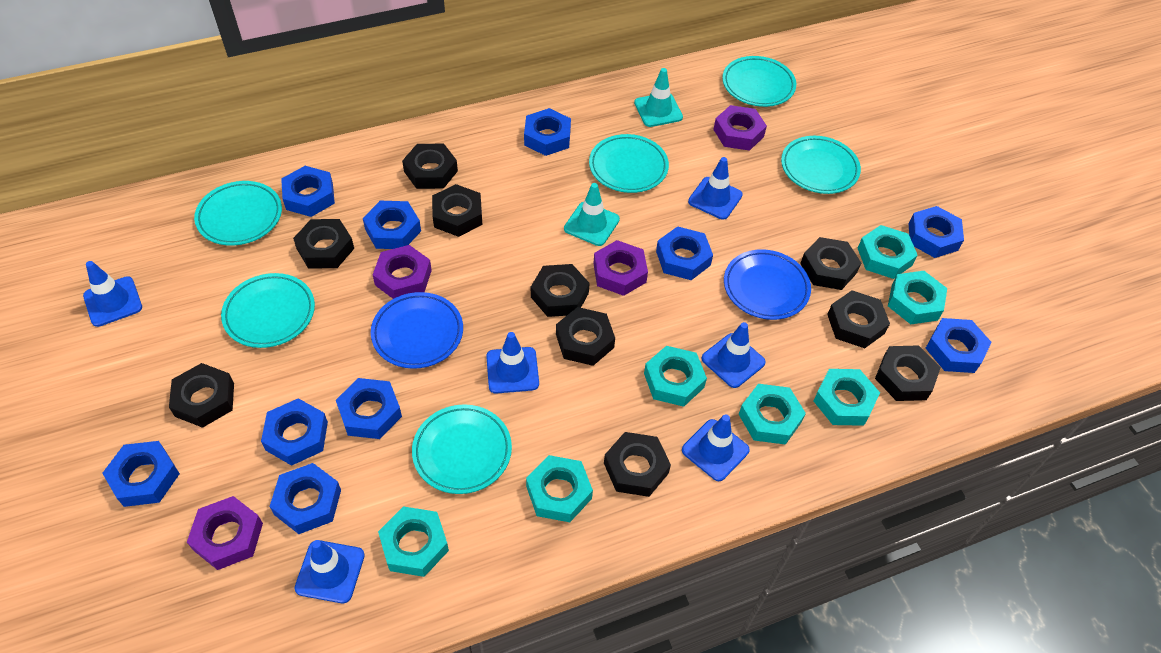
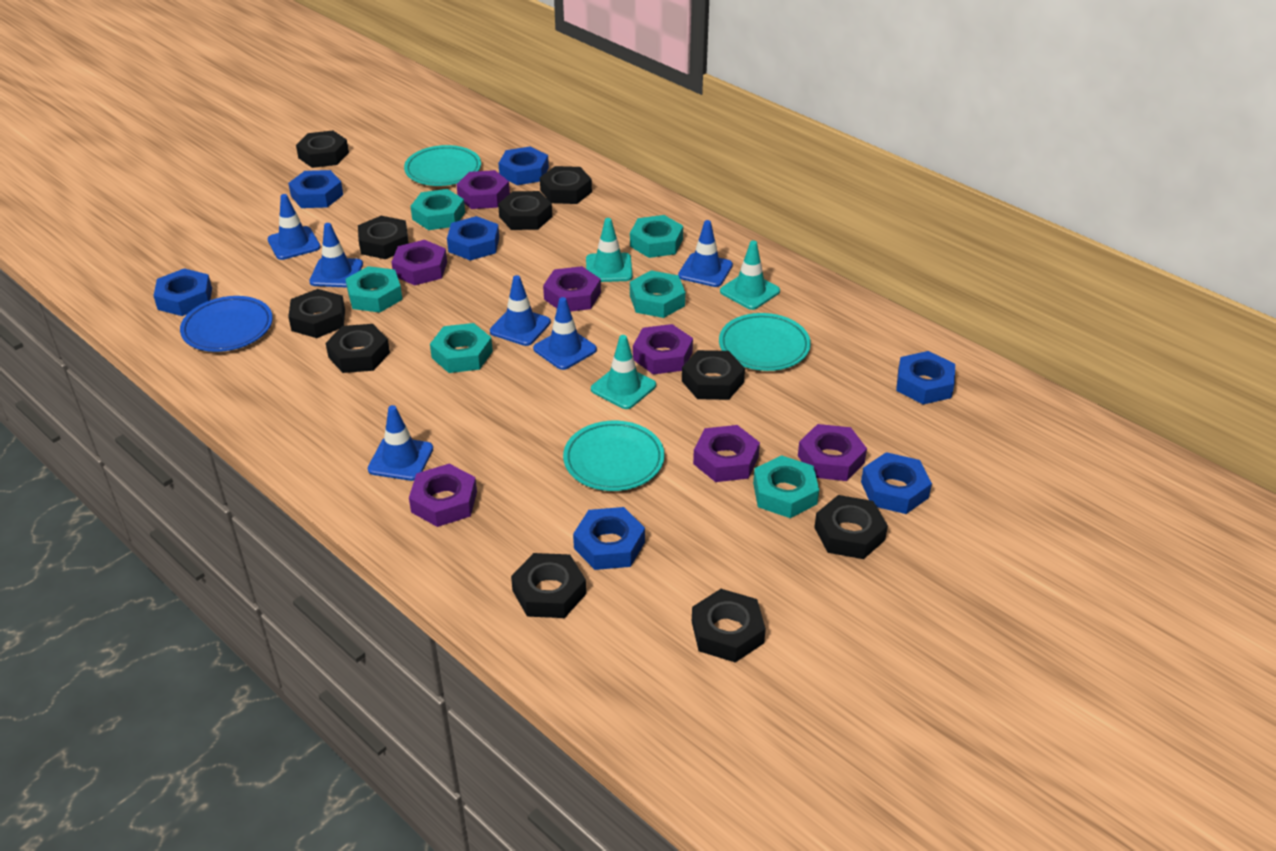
blue nut: 10 -> 7
blue plate: 2 -> 1
purple nut: 4 -> 7
turquoise nut: 7 -> 6
turquoise plate: 6 -> 3
turquoise traffic cone: 2 -> 3

